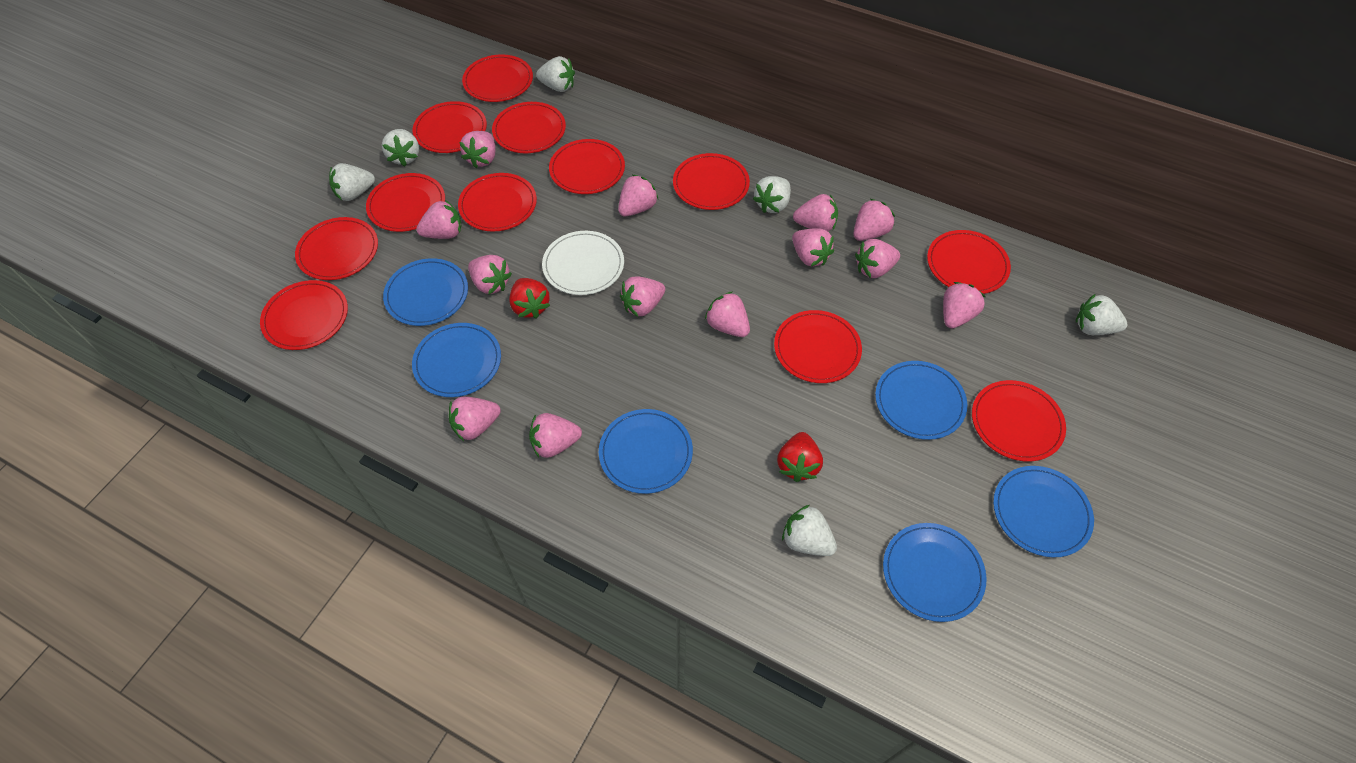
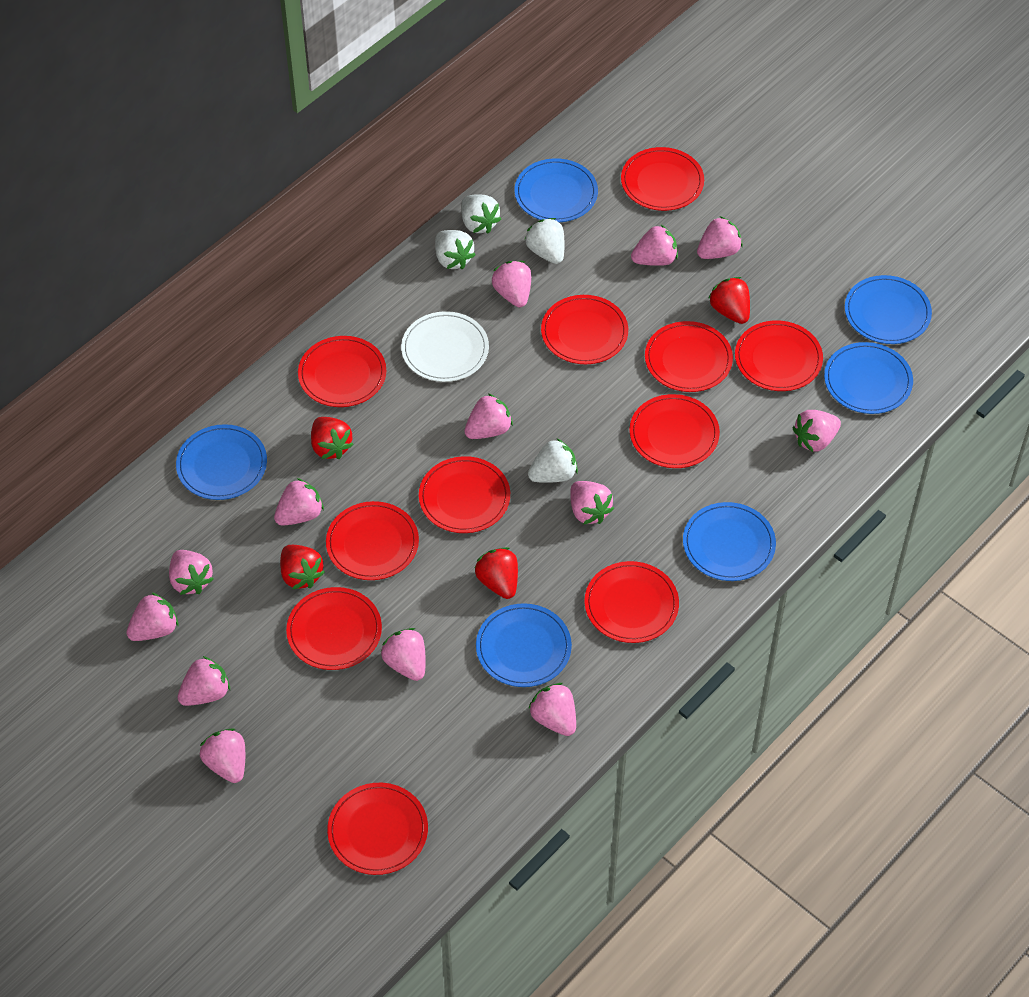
red plate: 12 -> 11
red strawberry: 2 -> 4
white strawberry: 6 -> 4

